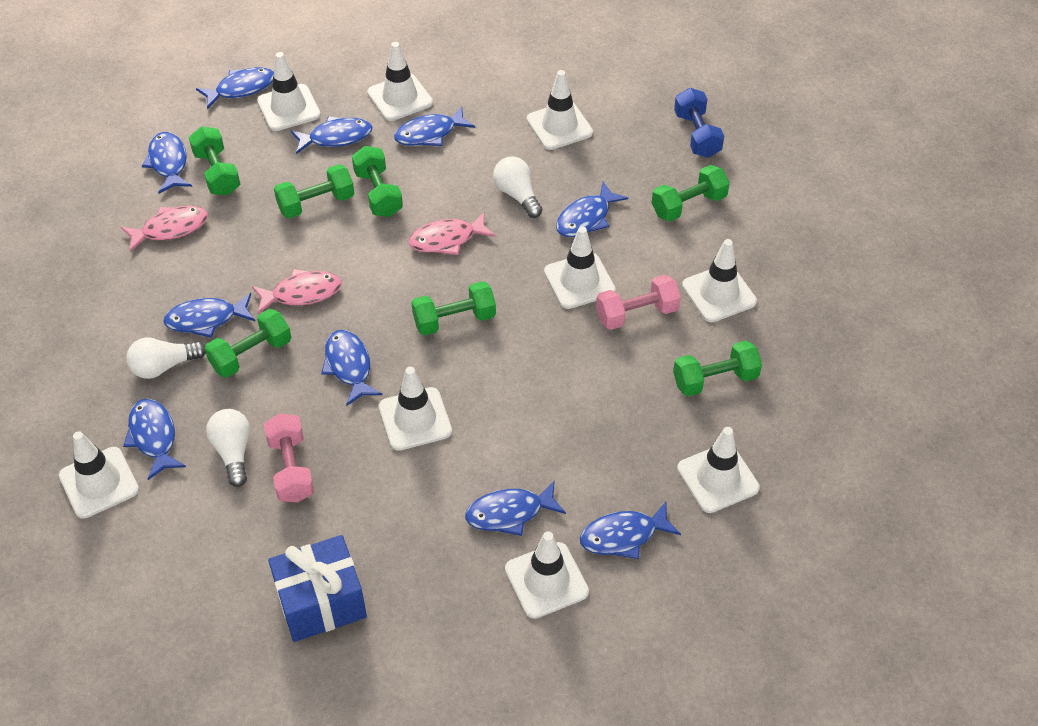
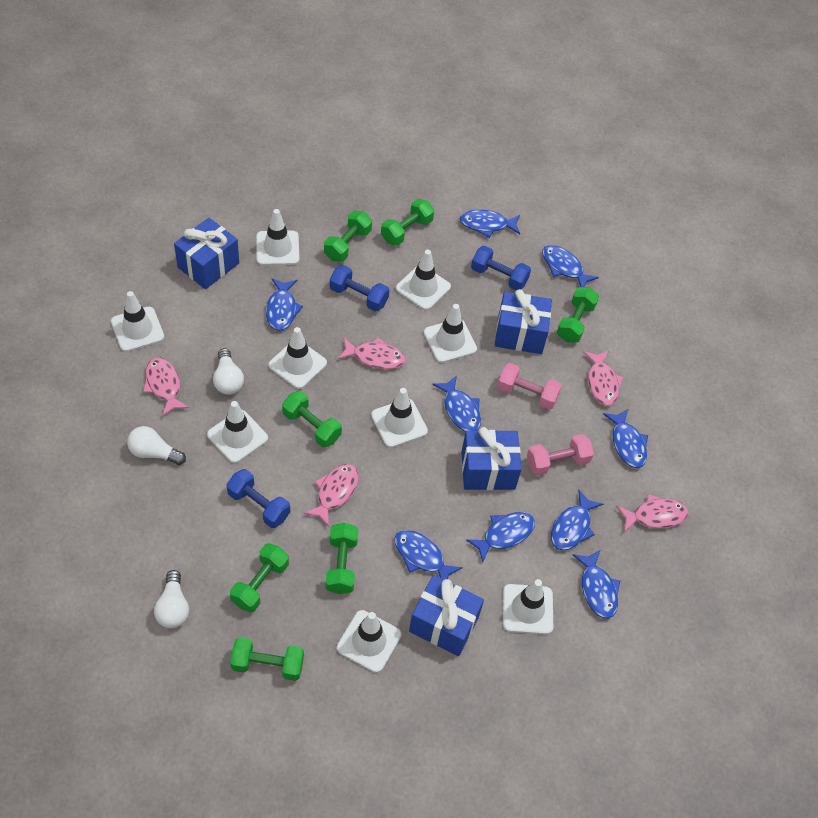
blue dumbbell: 1 -> 3
blue fish: 10 -> 9
blue gift: 1 -> 4
pink fish: 3 -> 5

